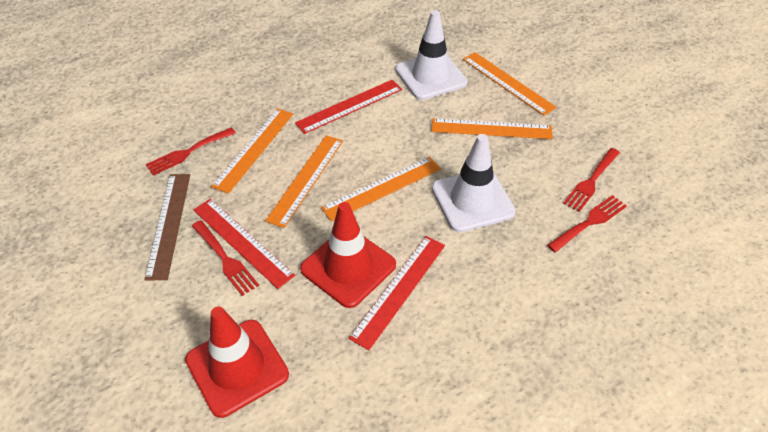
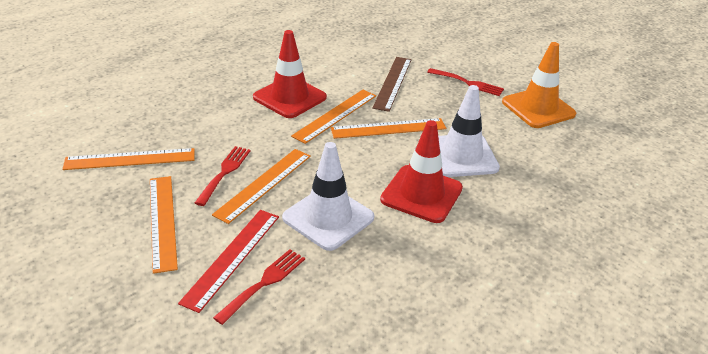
orange traffic cone: 0 -> 1
red fork: 4 -> 3
red ruler: 3 -> 1

